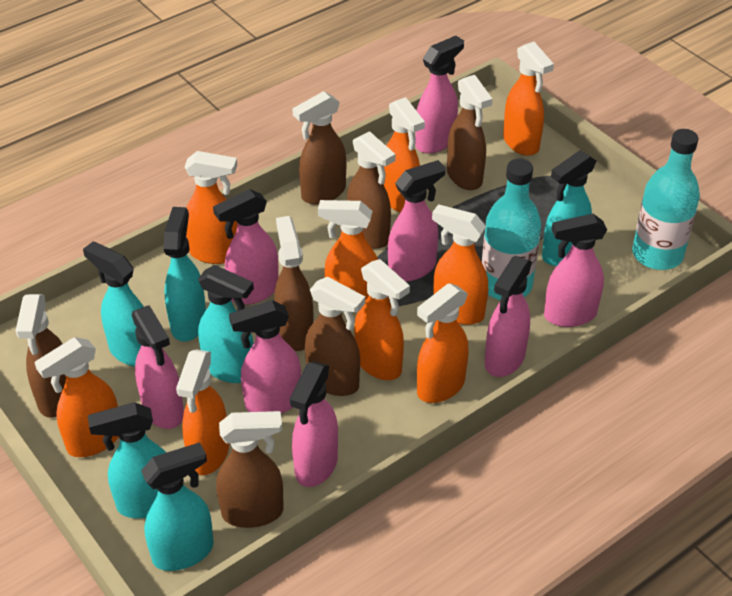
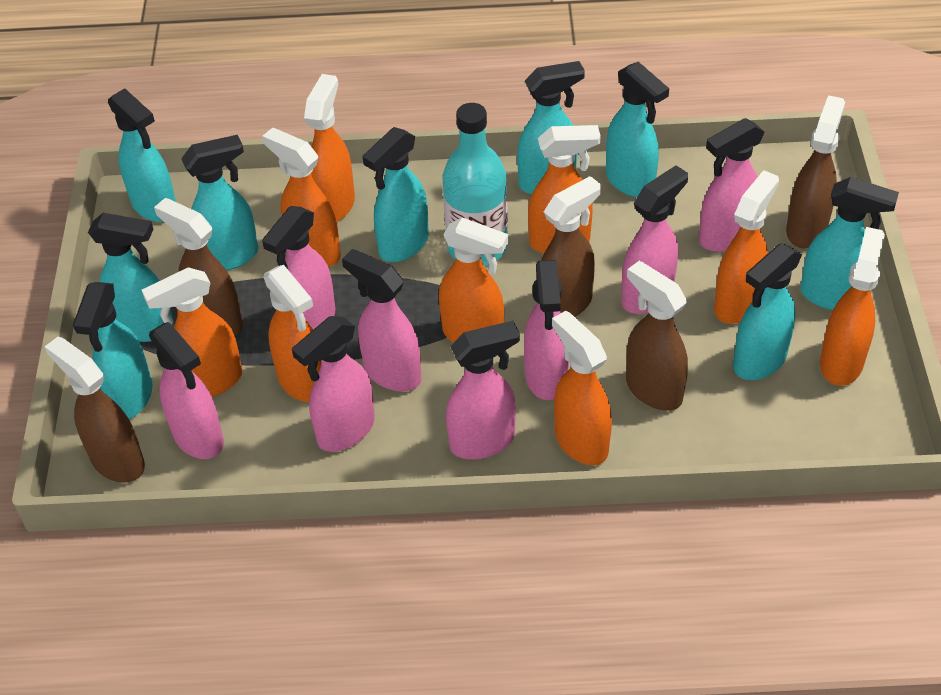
brown spray bottle: 7 -> 5
turquoise bottle: 2 -> 1
turquoise spray bottle: 6 -> 9

